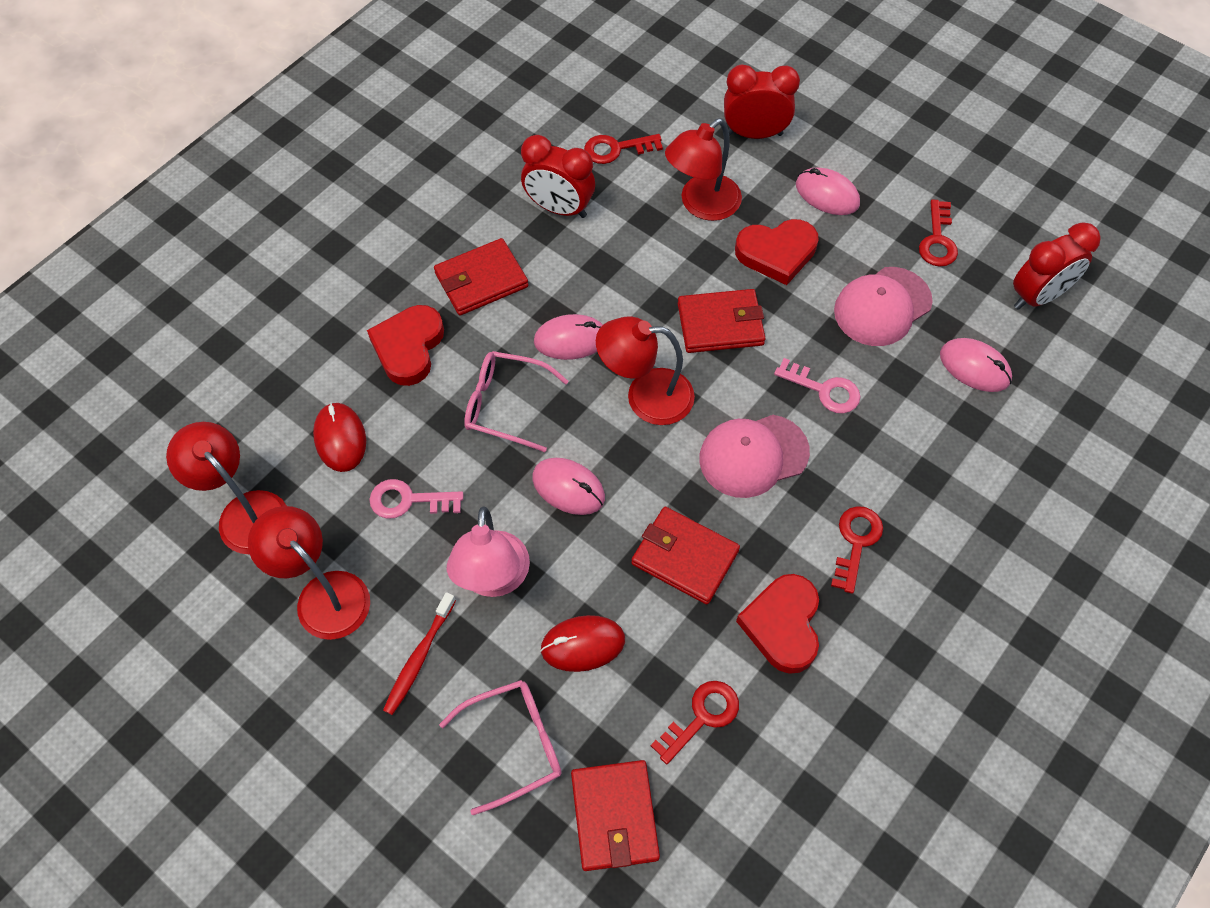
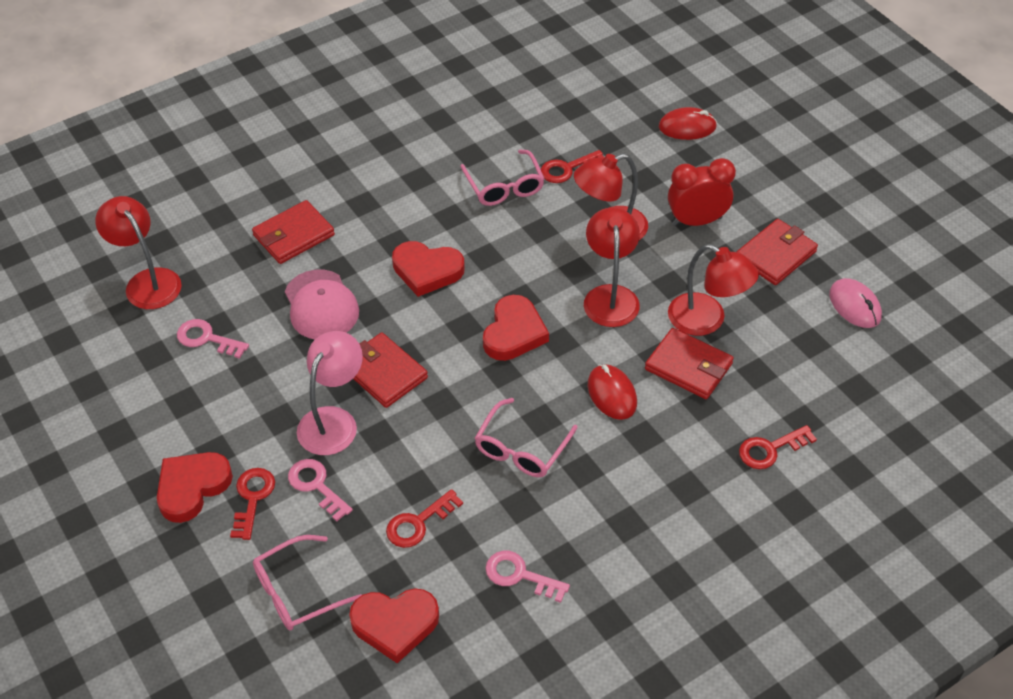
pink cap: 2 -> 1
pink glasses: 2 -> 3
pink key: 2 -> 3
pink mouse: 4 -> 1
red clock: 3 -> 1
red heart: 3 -> 4
red toothbrush: 1 -> 0

